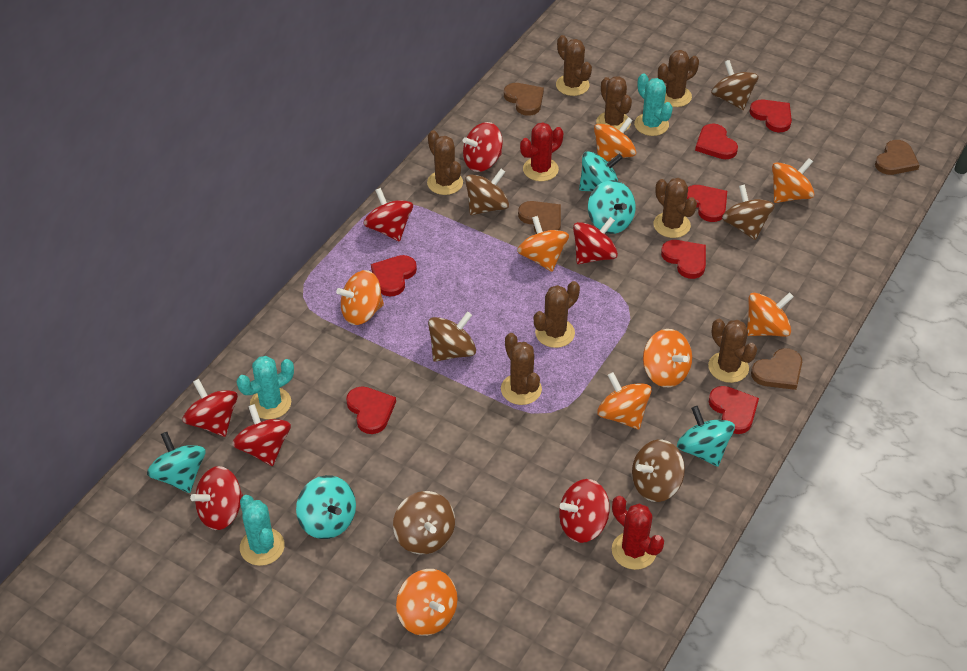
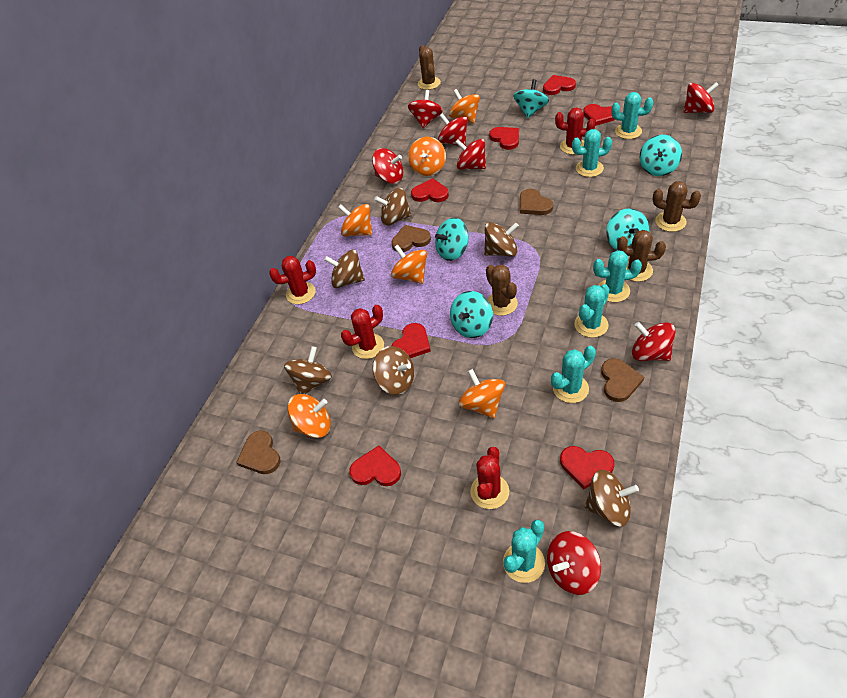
brown cactus: 8 -> 4
orange spinning top: 8 -> 6
red cactus: 2 -> 4
turquoise cactus: 3 -> 6

